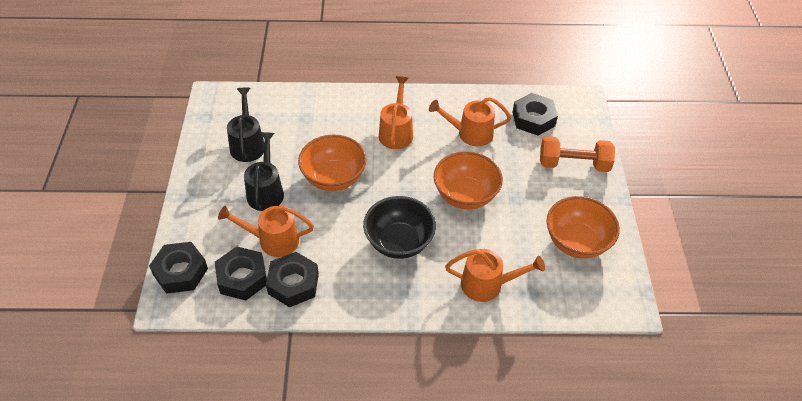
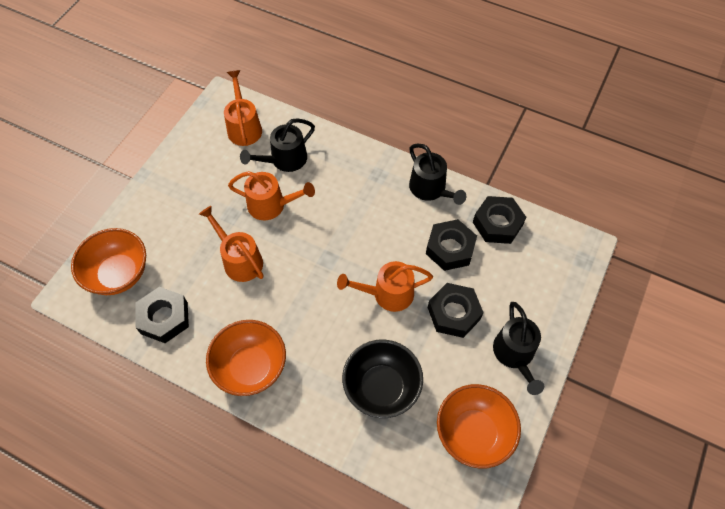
black watering can: 2 -> 3
orange dumbbell: 1 -> 0

